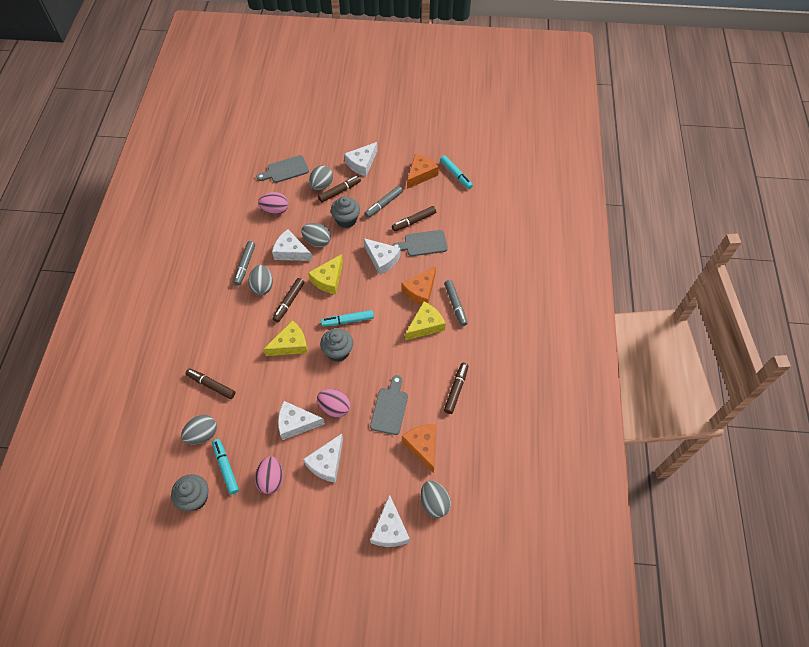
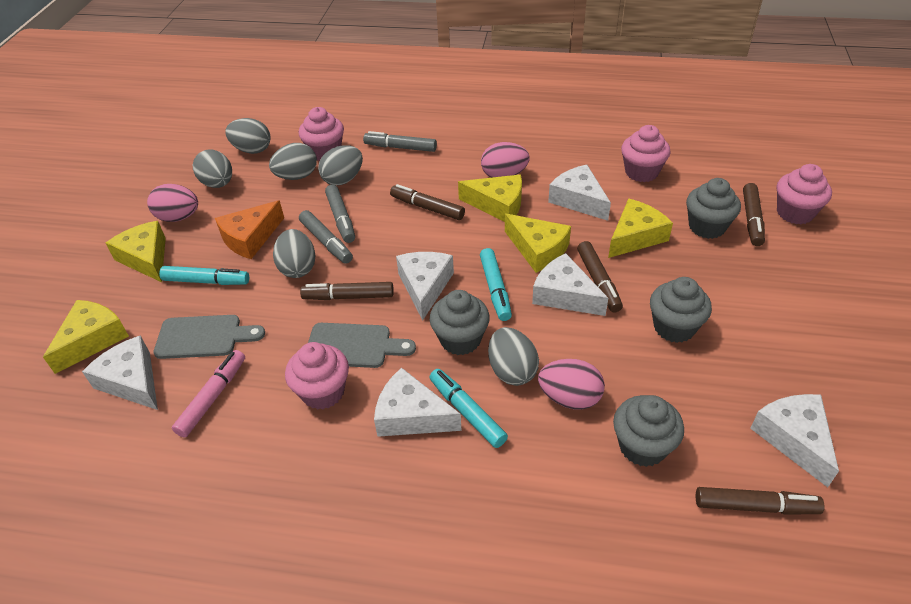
grey cupcake: 3 -> 4
grey cutting board: 3 -> 2
grey egg: 5 -> 6
orange cheese: 3 -> 1
pink cupcake: 0 -> 4
pink marker: 0 -> 1
yellow cheese: 3 -> 5

